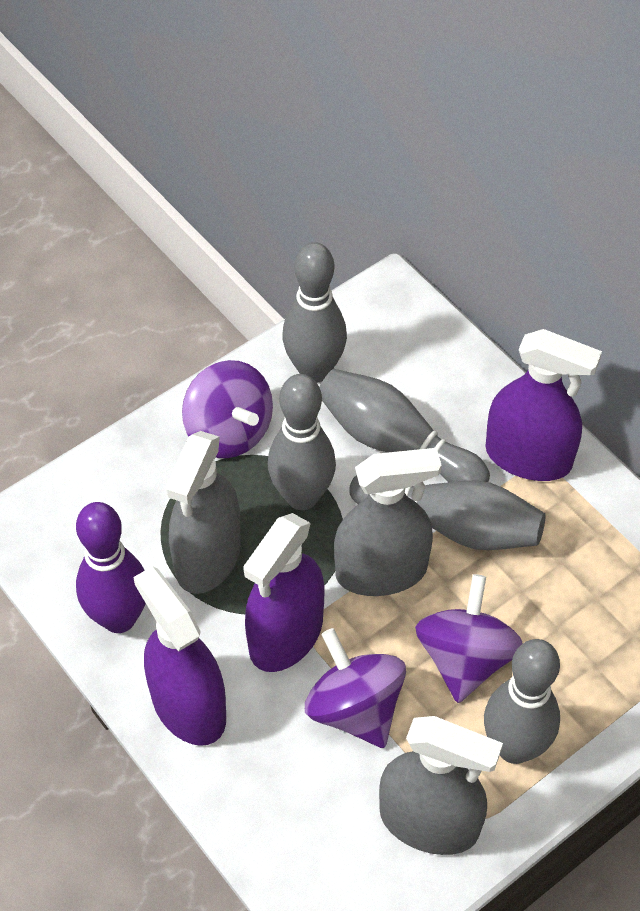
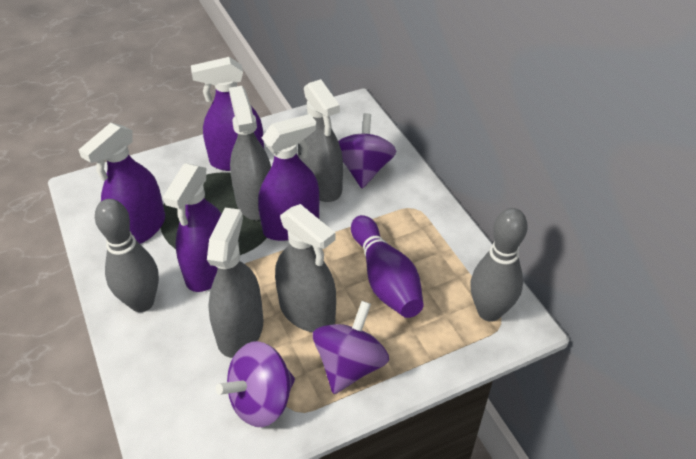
grey bowling pin: 5 -> 2
grey spray bottle: 3 -> 4
purple spray bottle: 3 -> 4

